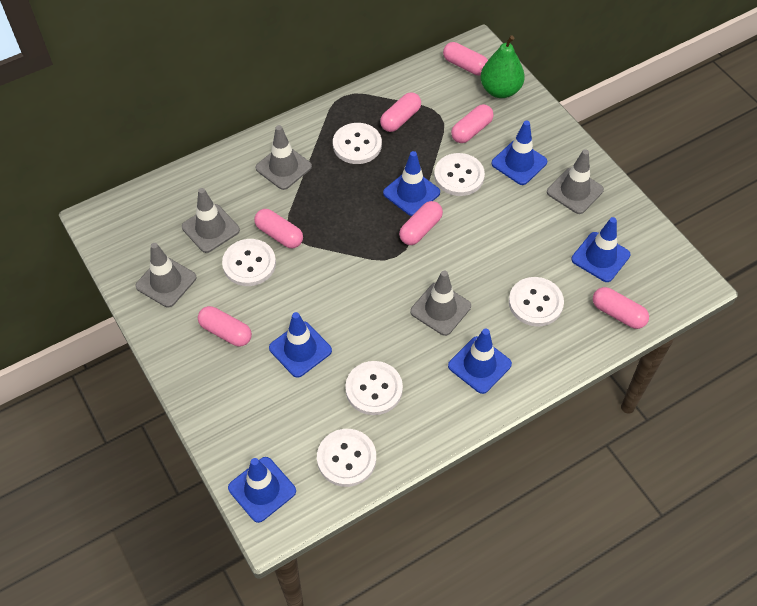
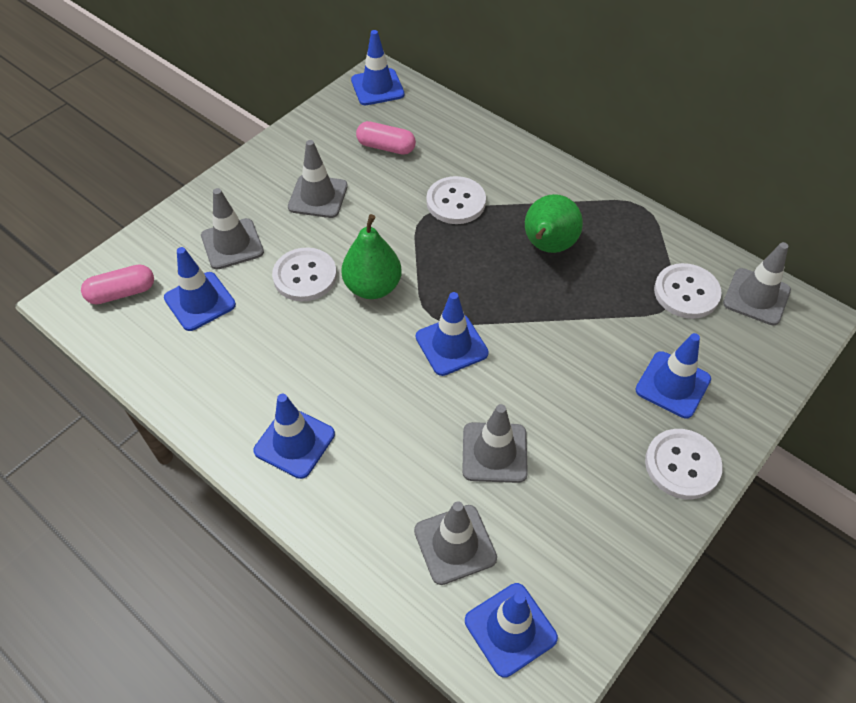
green pear: 1 -> 2
pink capsule: 7 -> 2
white button: 6 -> 4

